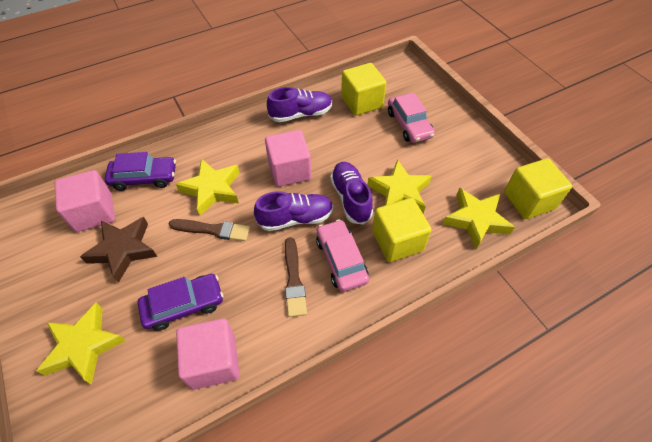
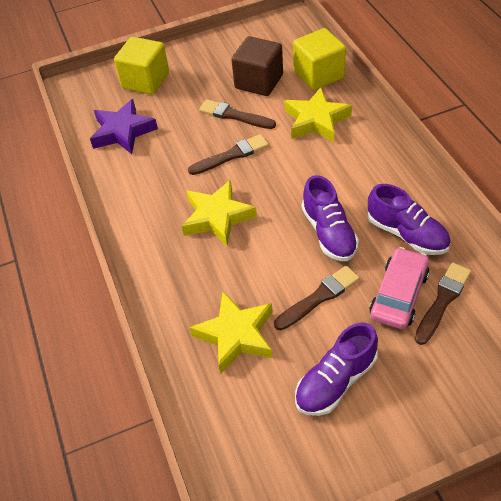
brown brush: 2 -> 4
brown cube: 0 -> 1
brown star: 1 -> 0
pink car: 2 -> 1
pink cube: 3 -> 0
purple car: 2 -> 0
purple star: 0 -> 1
yellow cube: 3 -> 2
yellow star: 4 -> 3

